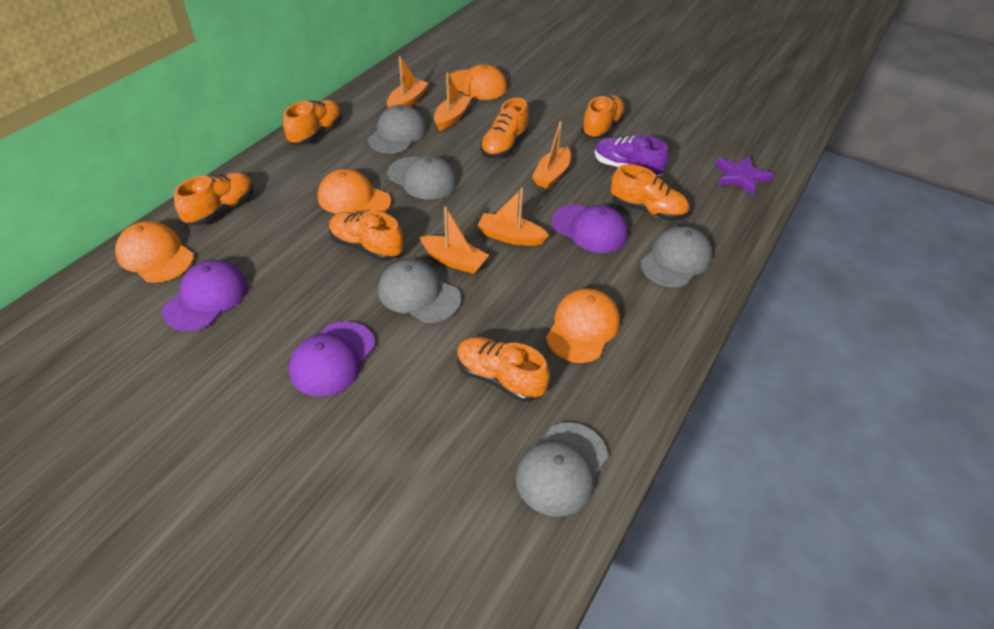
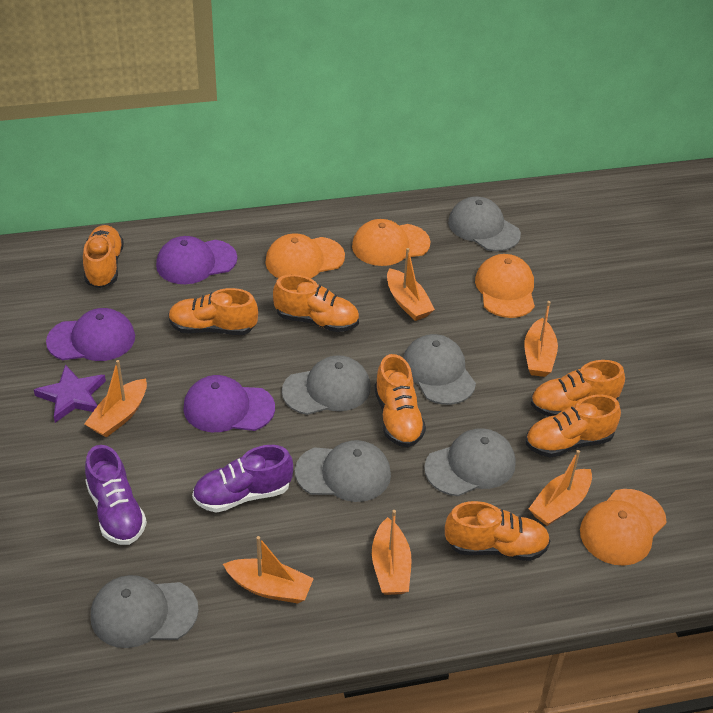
grey cap: 5 -> 6
orange boat: 5 -> 6
purple shoe: 1 -> 2

